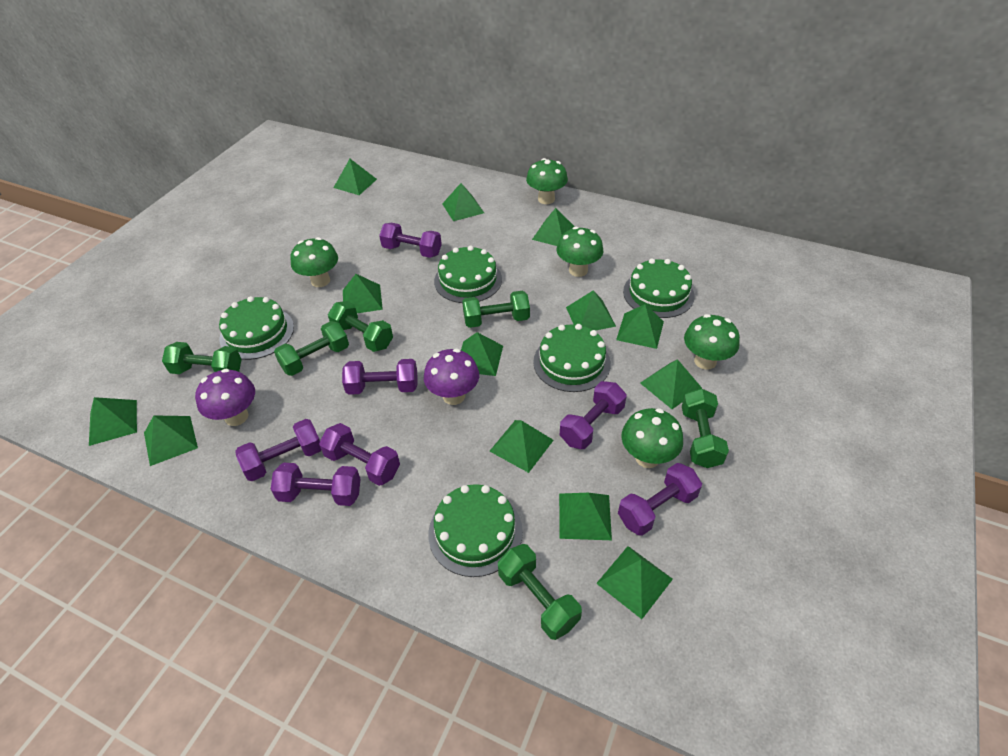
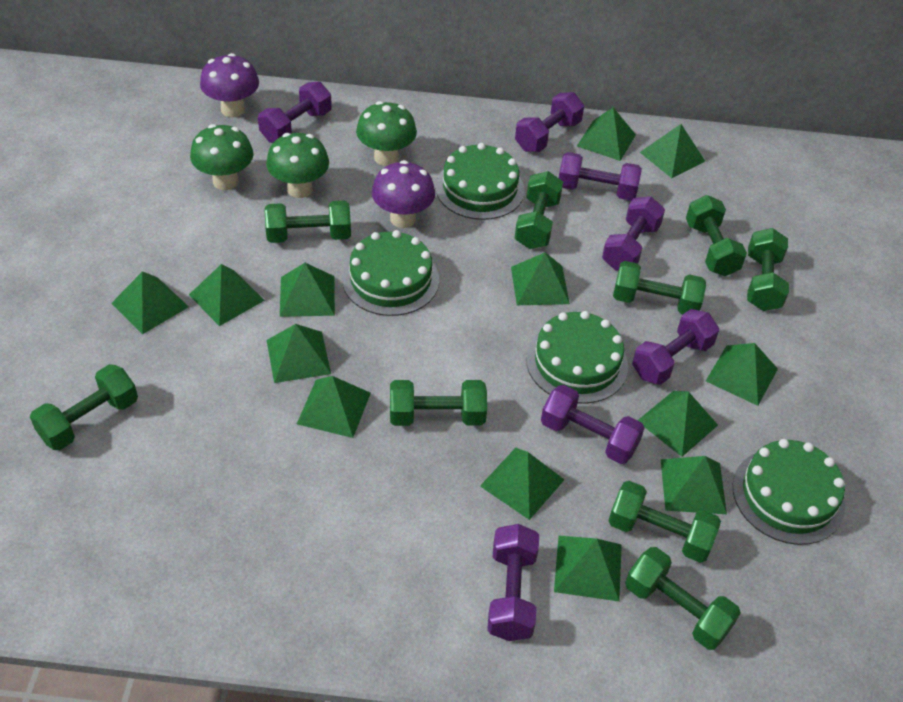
green cake: 5 -> 4
green dumbbell: 6 -> 9
green mushroom: 5 -> 3

